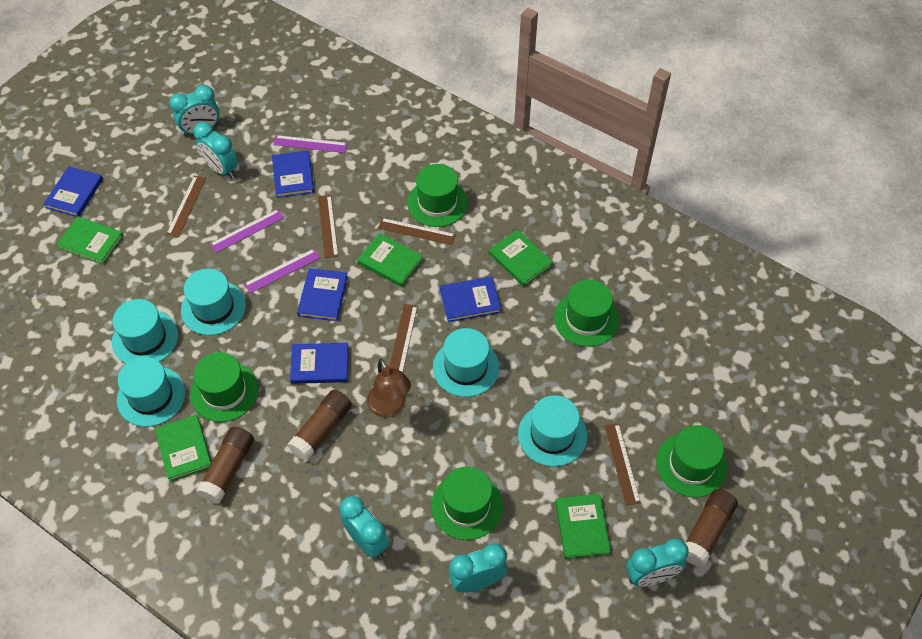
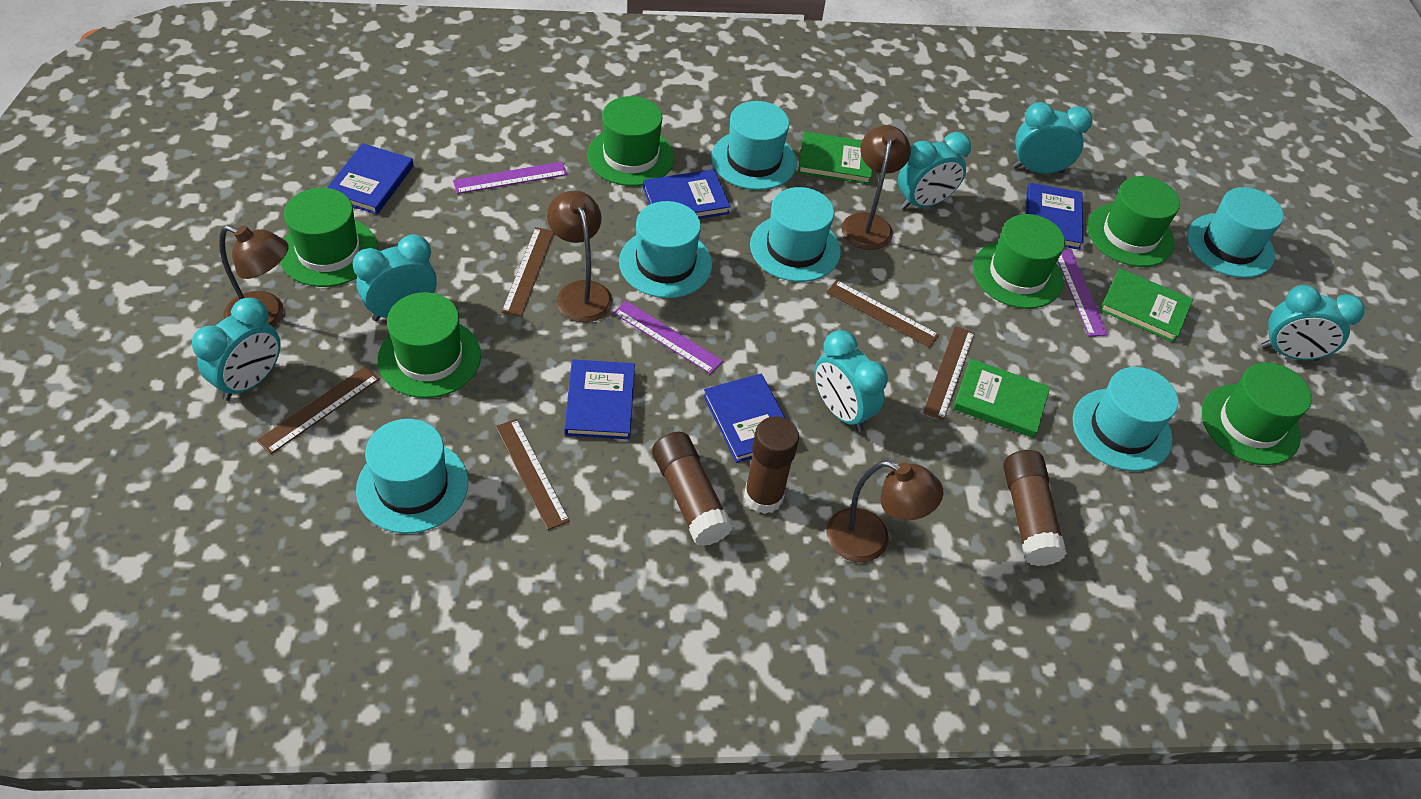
brown lamp: 1 -> 4
green book: 5 -> 3
green hat: 5 -> 6
turquoise clock: 5 -> 6
turquoise hat: 5 -> 6

